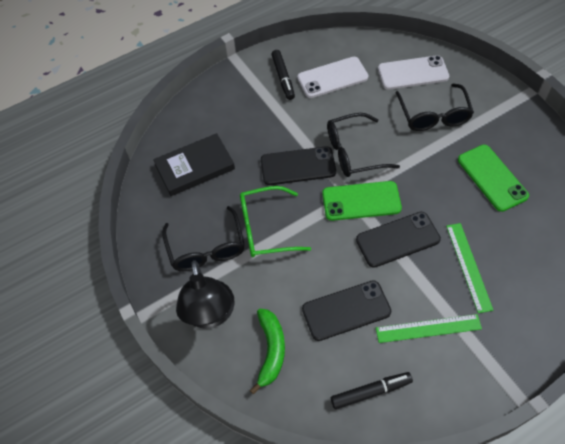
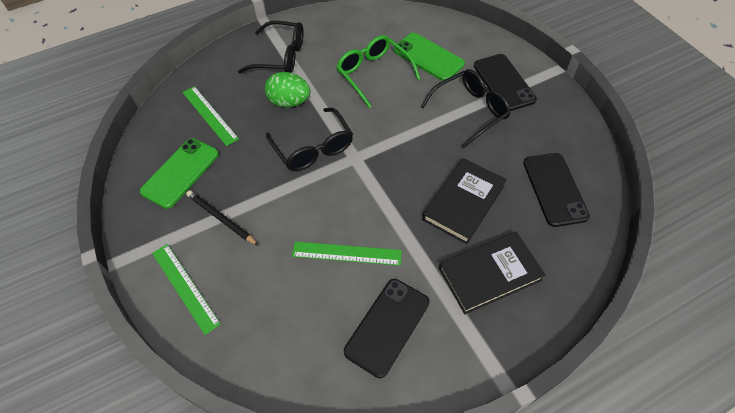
black book: 1 -> 2
black lamp: 1 -> 0
black marker: 2 -> 0
black pencil: 0 -> 1
green banana: 1 -> 0
green egg: 0 -> 1
green ruler: 2 -> 3
white phone: 2 -> 0

